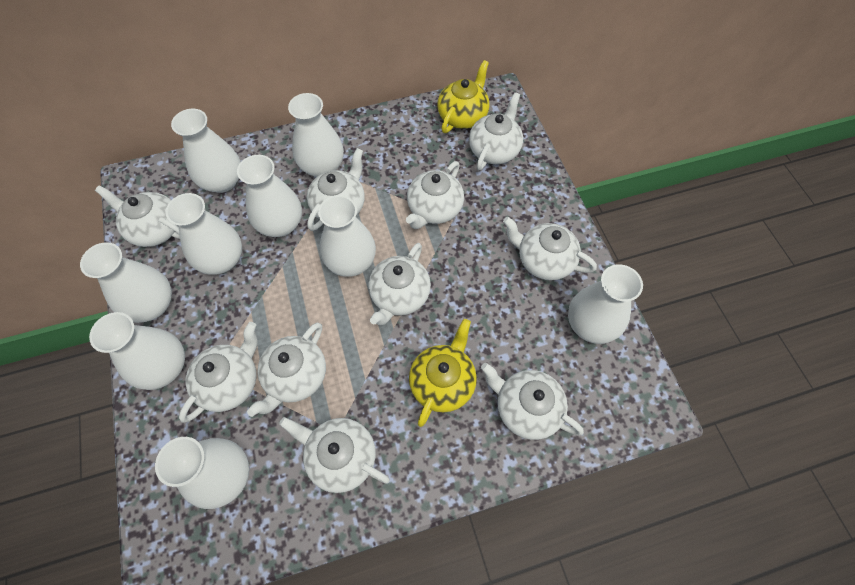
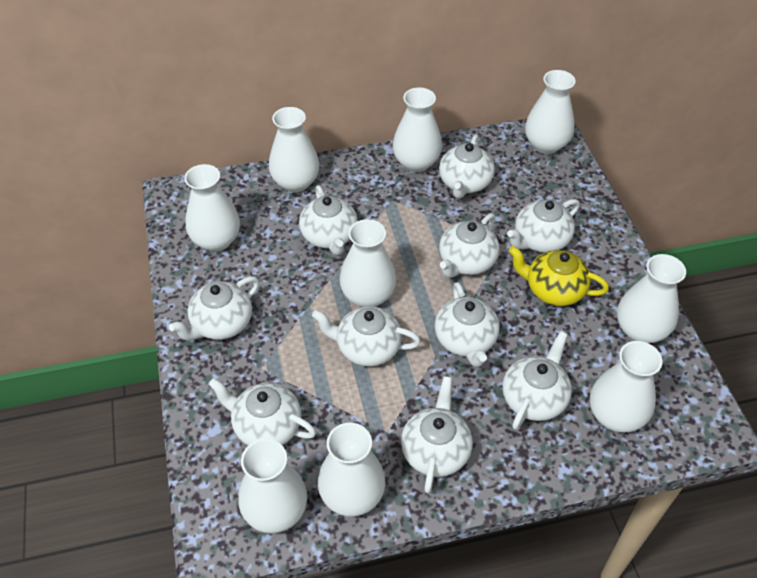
yellow teapot: 2 -> 1

